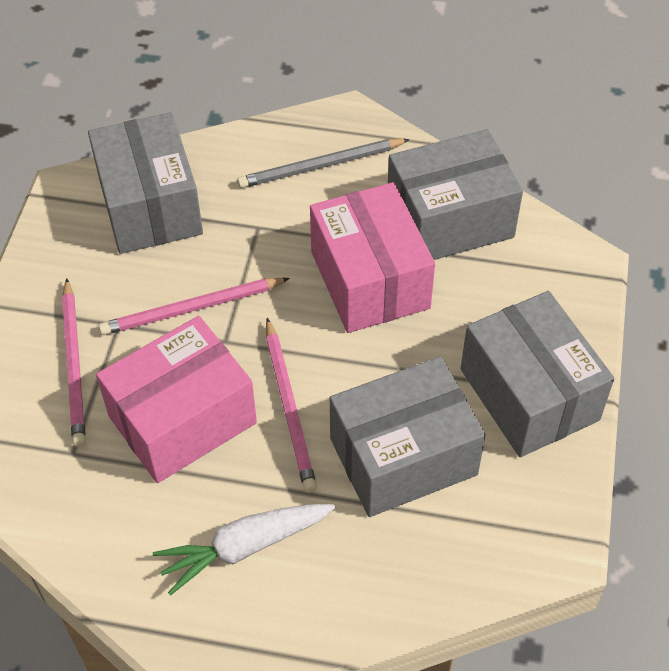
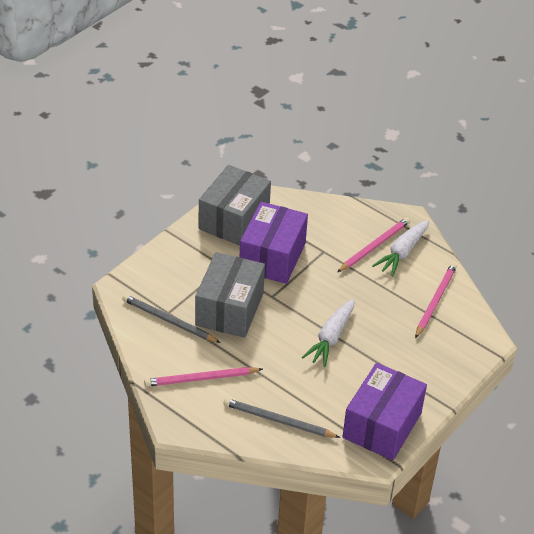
grey box: 4 -> 2
grey pencil: 1 -> 2
pink box: 2 -> 0
purple box: 0 -> 2
white carrot: 1 -> 2

